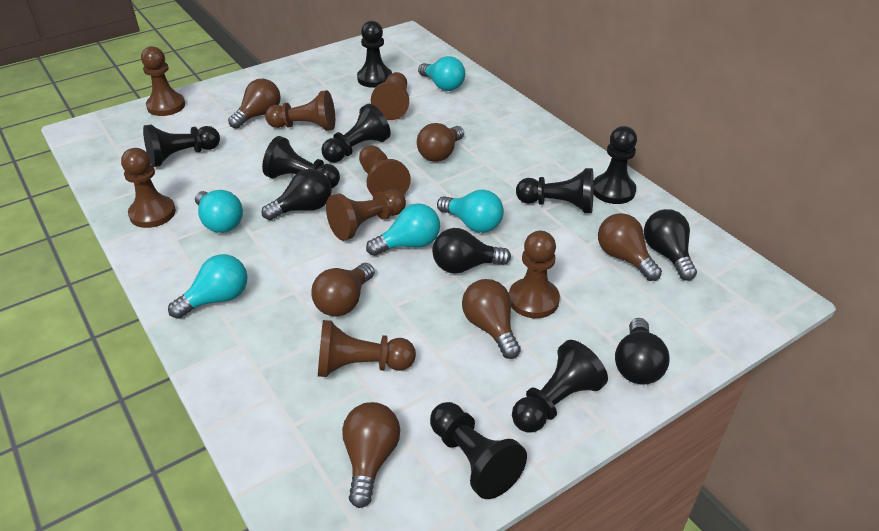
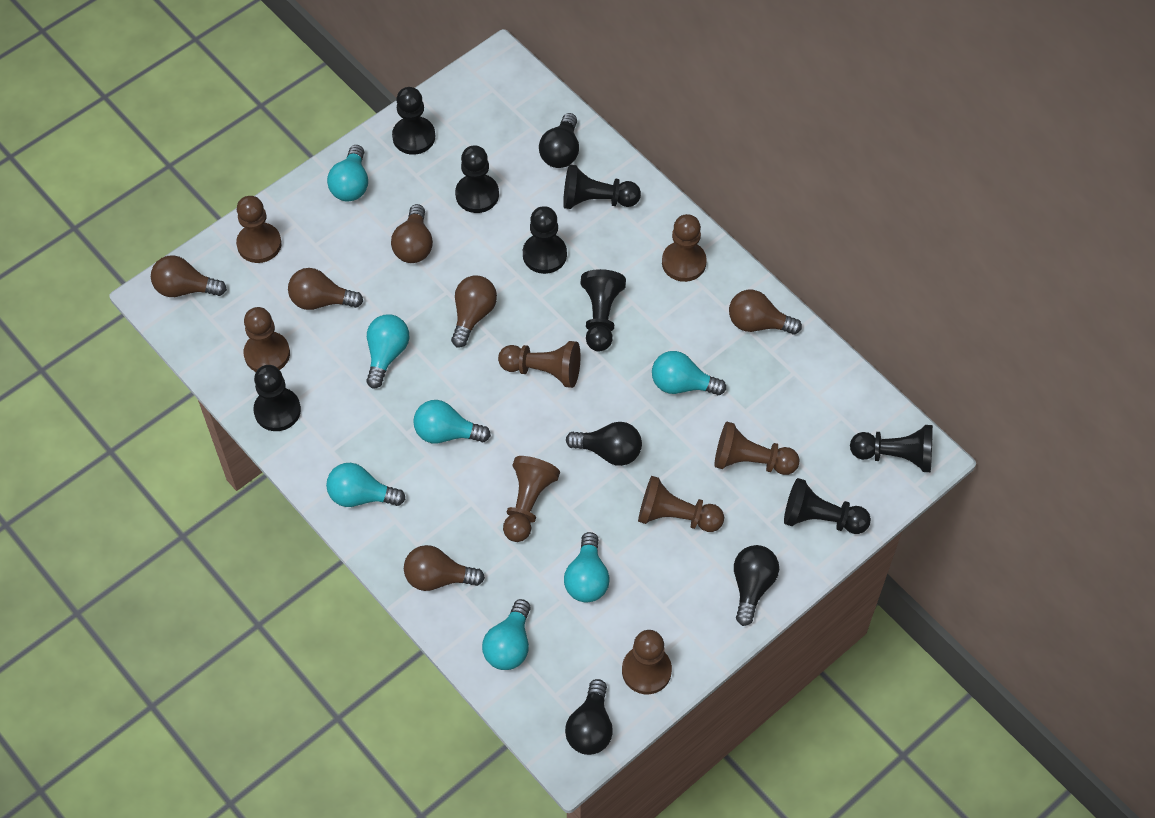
turquoise light bulb: 5 -> 7

